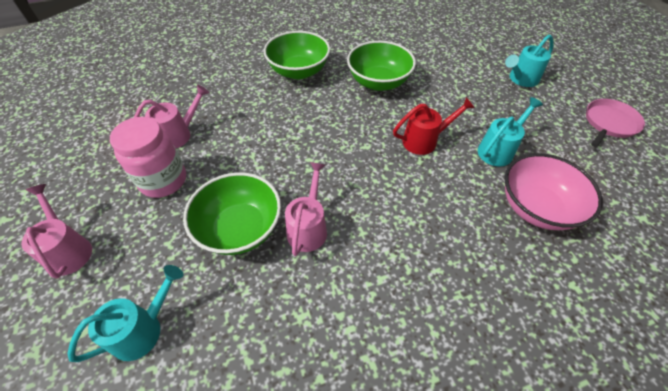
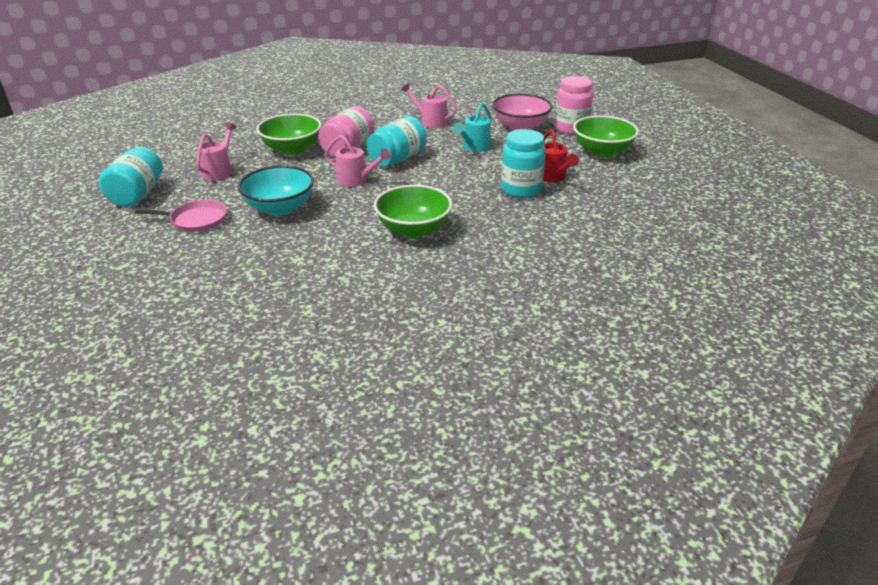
pink jar: 1 -> 2
turquoise bowl: 0 -> 1
turquoise jar: 0 -> 3
turquoise watering can: 3 -> 1

